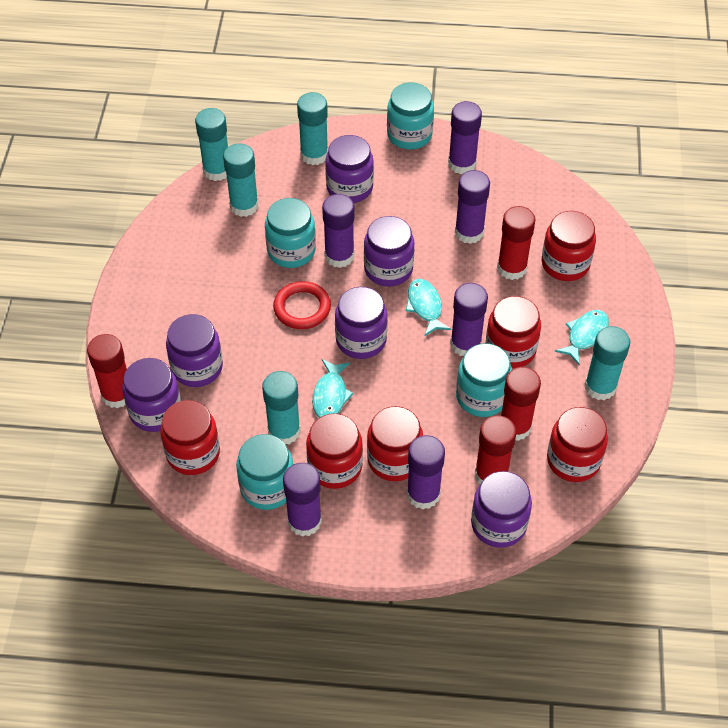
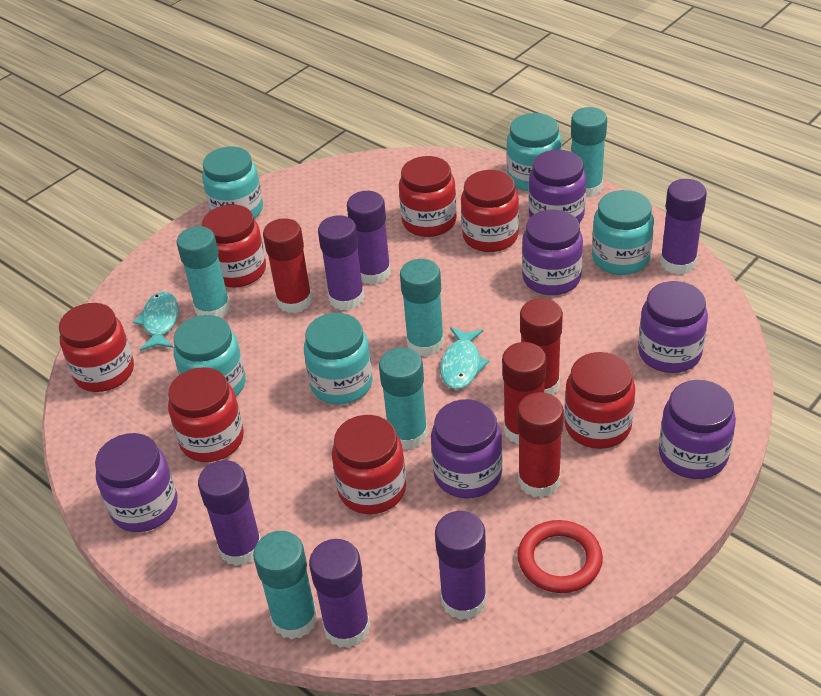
red jar: 6 -> 7
turquoise fish: 3 -> 2
turquoise jar: 4 -> 5

